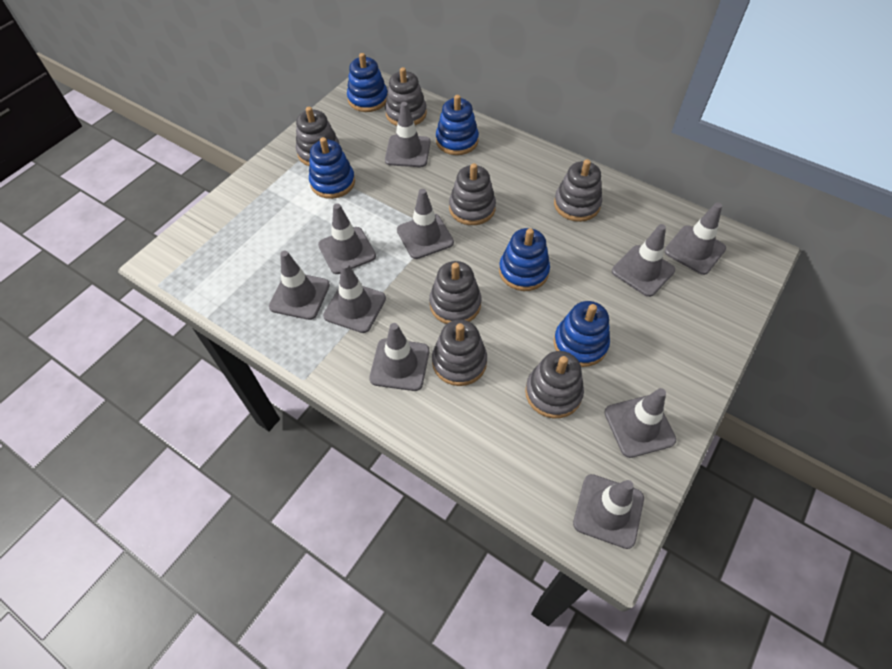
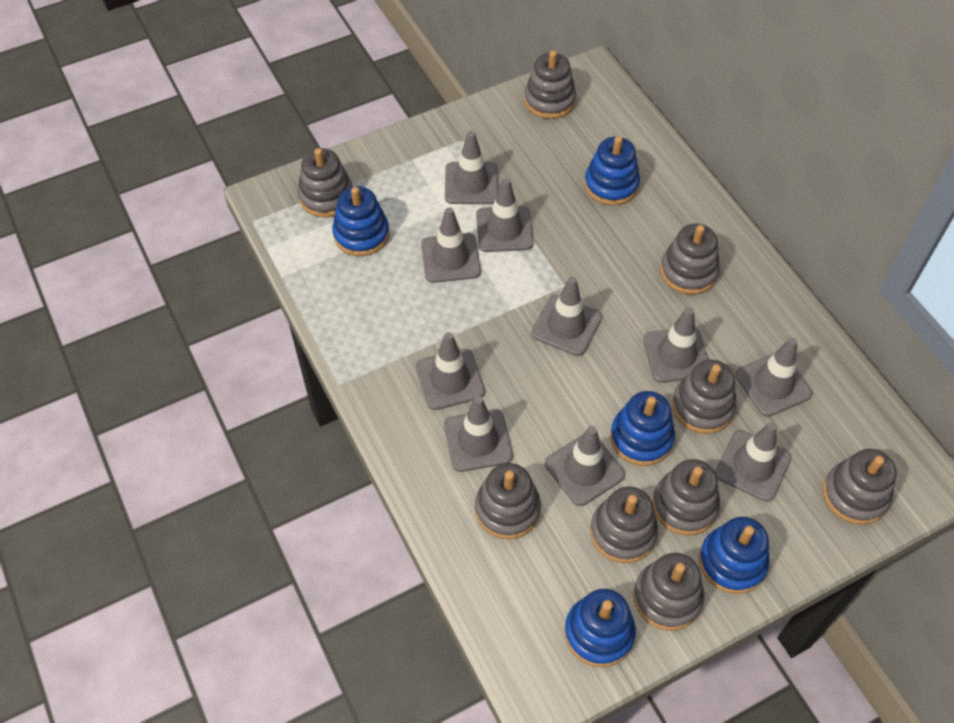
grey stacking toy: 7 -> 9

